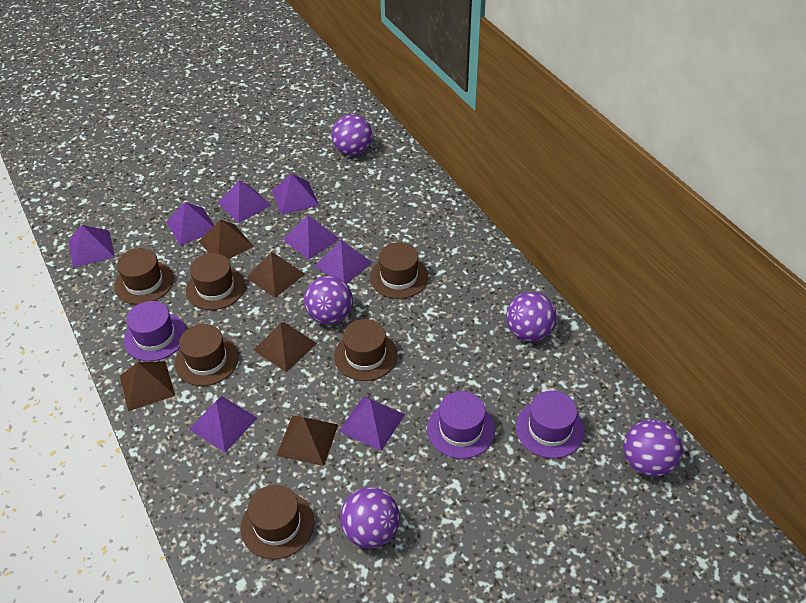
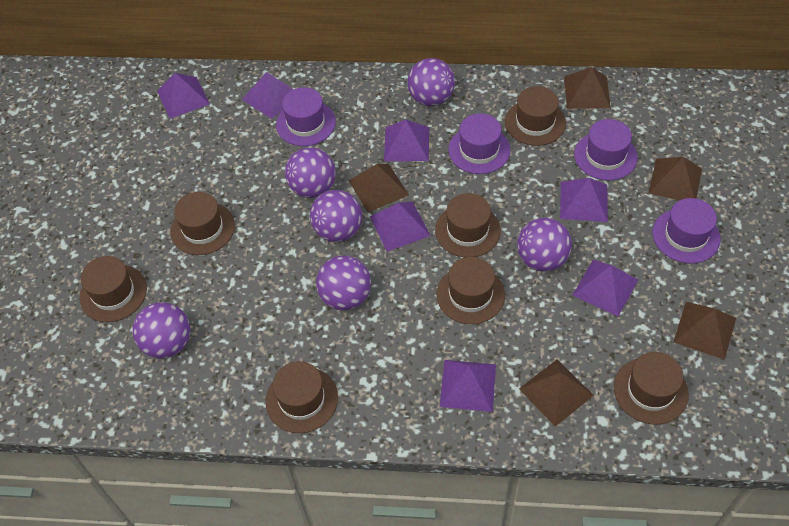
brown hat: 6 -> 7
purple ball: 5 -> 6
purple hat: 3 -> 4
purple pyramid: 8 -> 7

